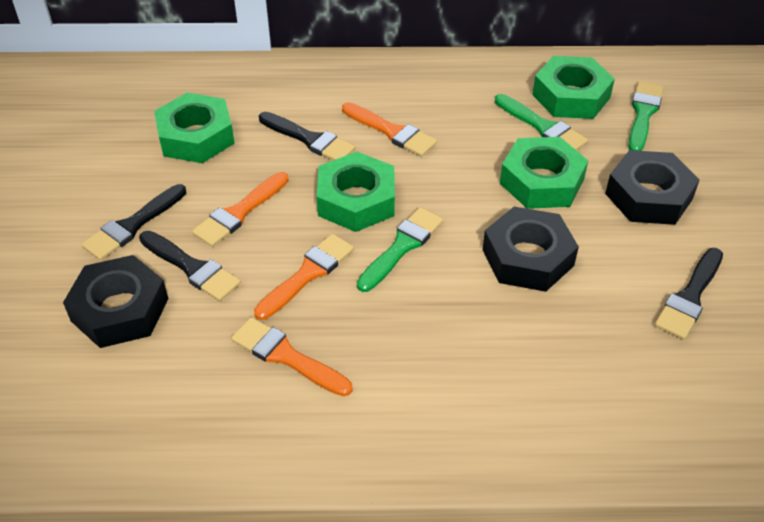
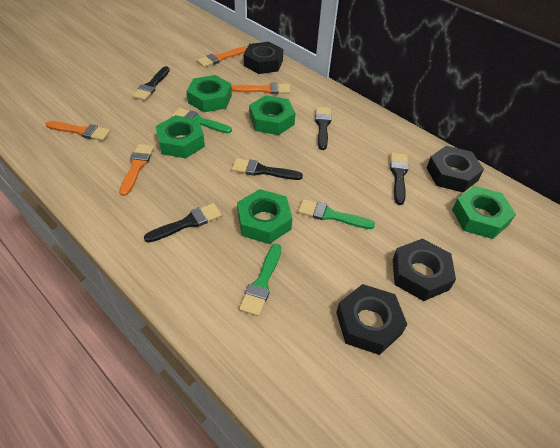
black brush: 4 -> 5
black nut: 3 -> 4
green nut: 4 -> 5

